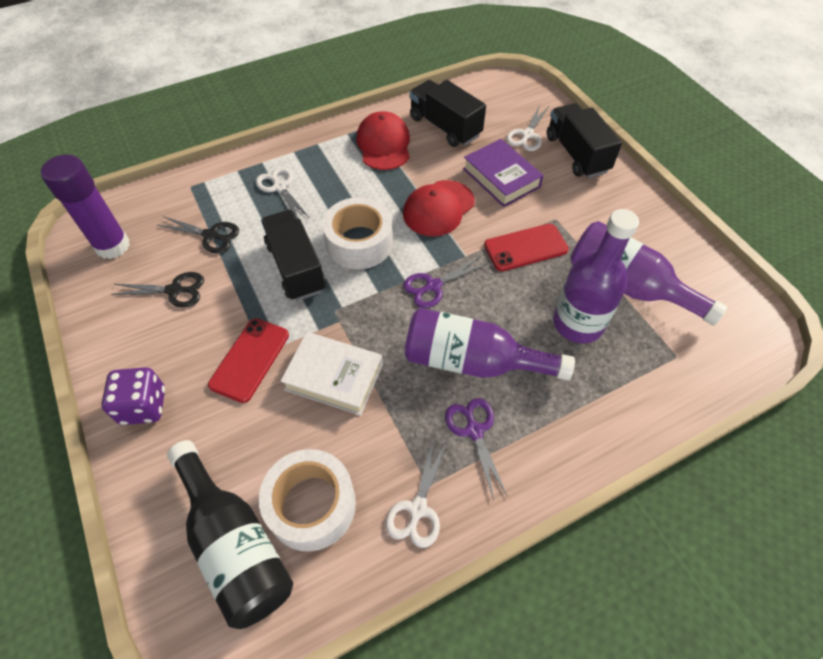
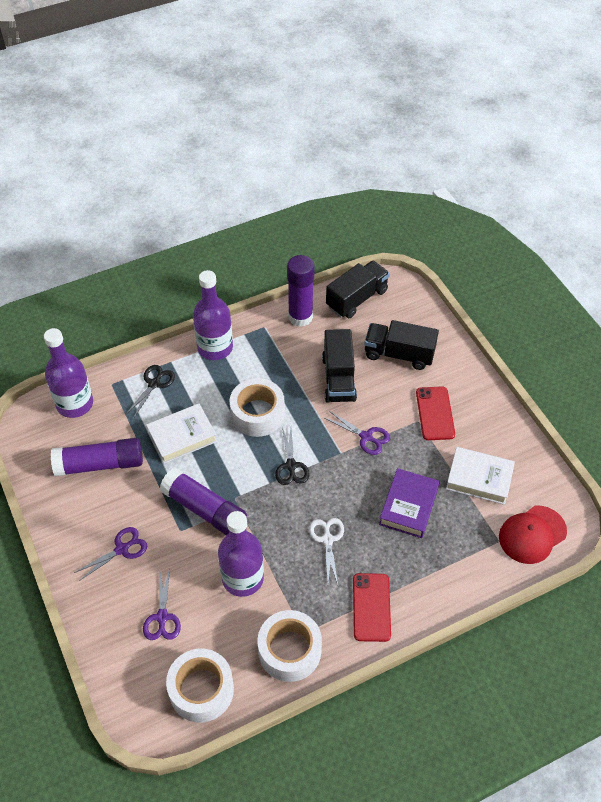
black bottle: 1 -> 0
purple dice: 1 -> 0
purple glue stick: 1 -> 3
purple scissors: 2 -> 3
red cap: 2 -> 1
white book: 1 -> 2
white scissors: 3 -> 1
white tape: 2 -> 3

